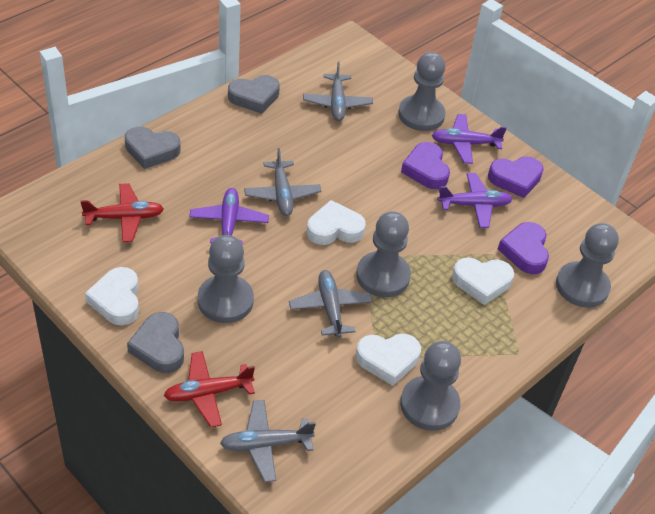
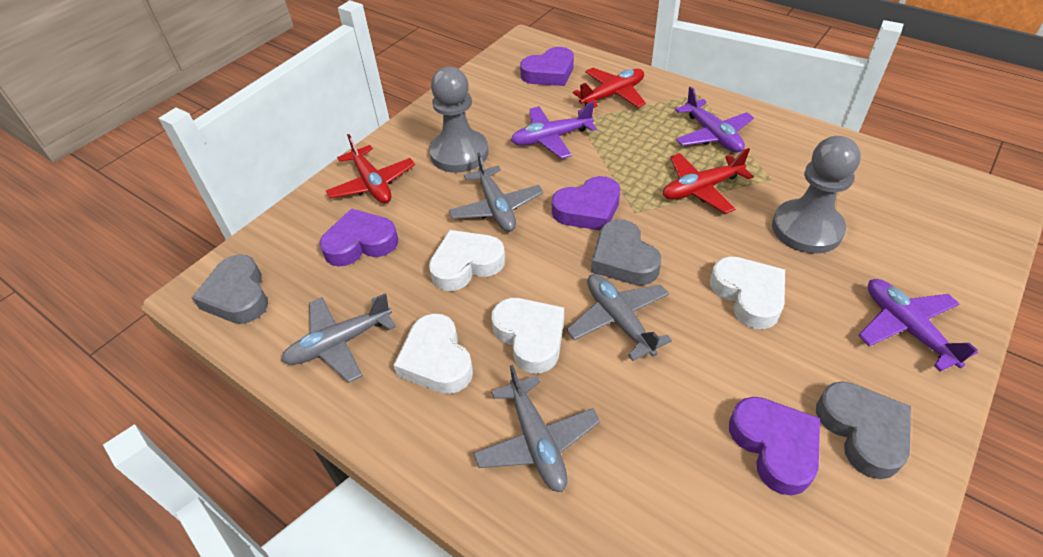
grey pawn: 5 -> 2
purple heart: 3 -> 4
red plane: 2 -> 3

